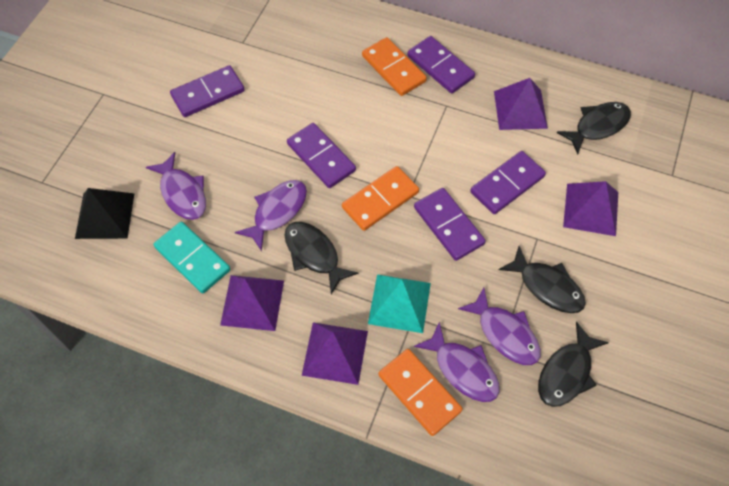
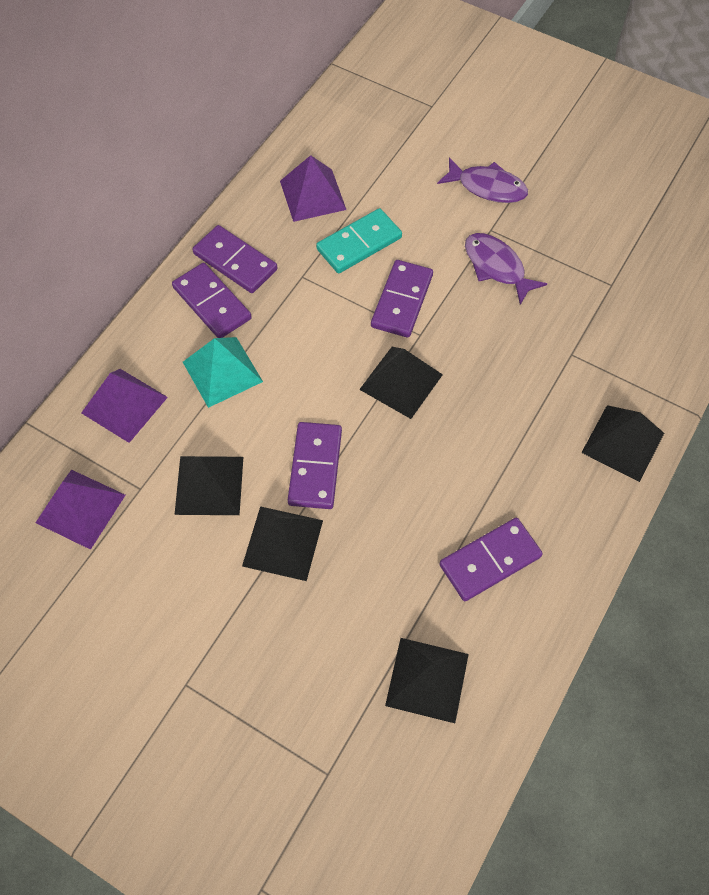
black fish: 4 -> 0
black pyramid: 1 -> 5
orange domino: 3 -> 0
purple fish: 4 -> 2
purple pyramid: 4 -> 3

